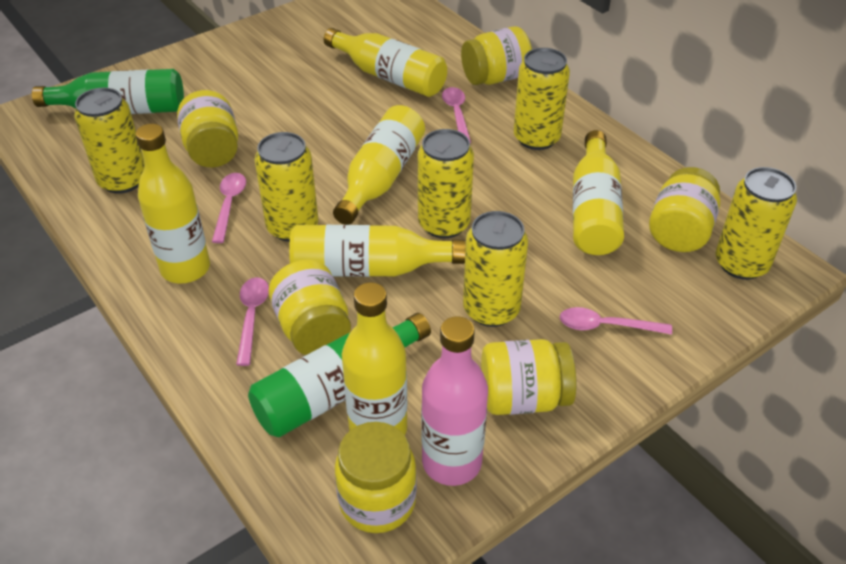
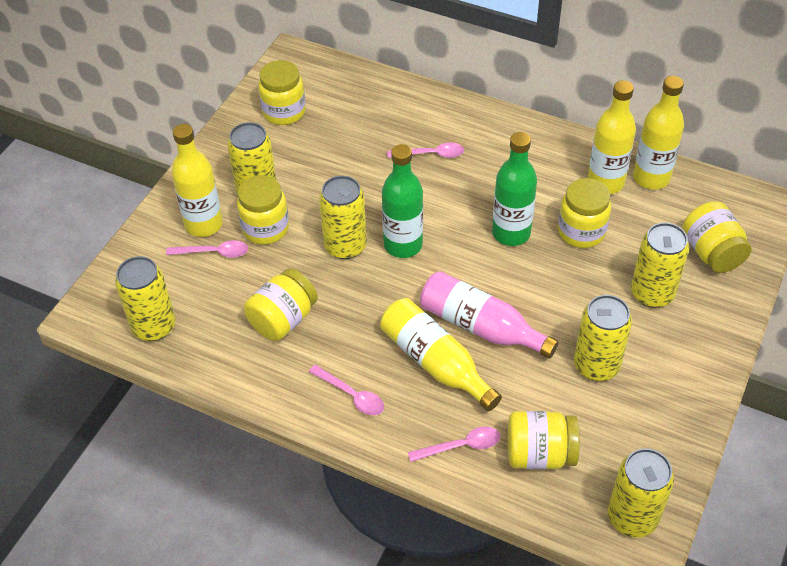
yellow bottle: 6 -> 4

